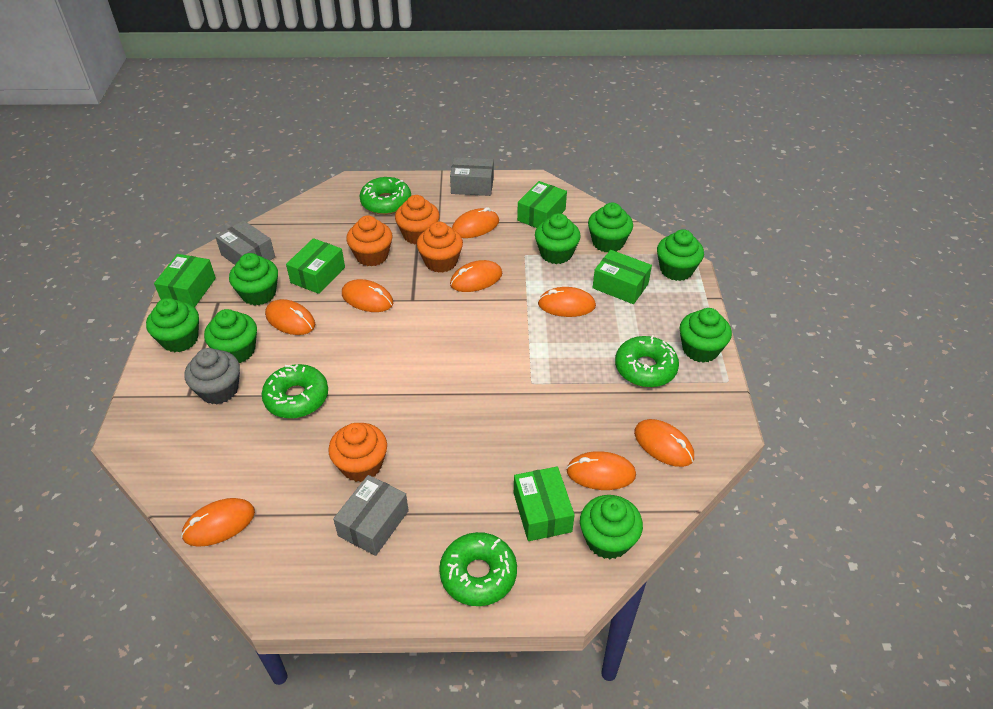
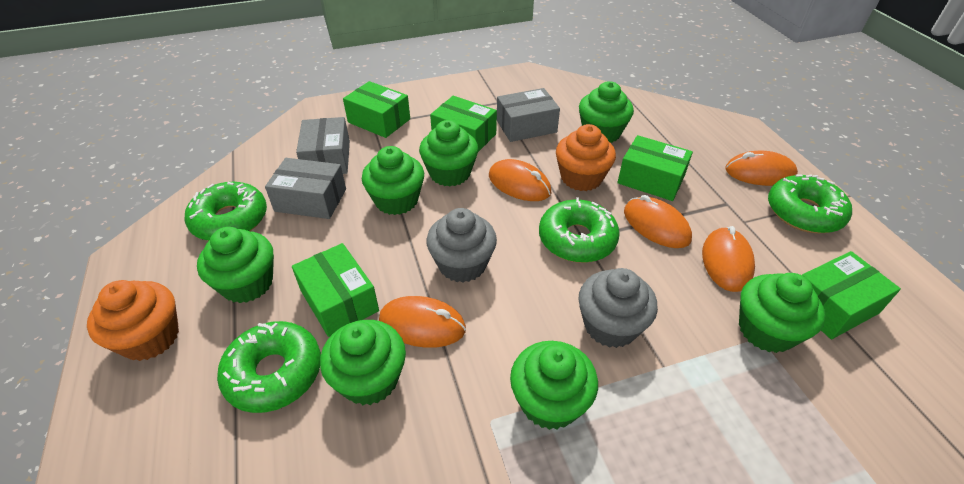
green cupcake: 8 -> 7
grey cupcake: 1 -> 2
orange cupcake: 4 -> 2
orange mouse: 8 -> 5

